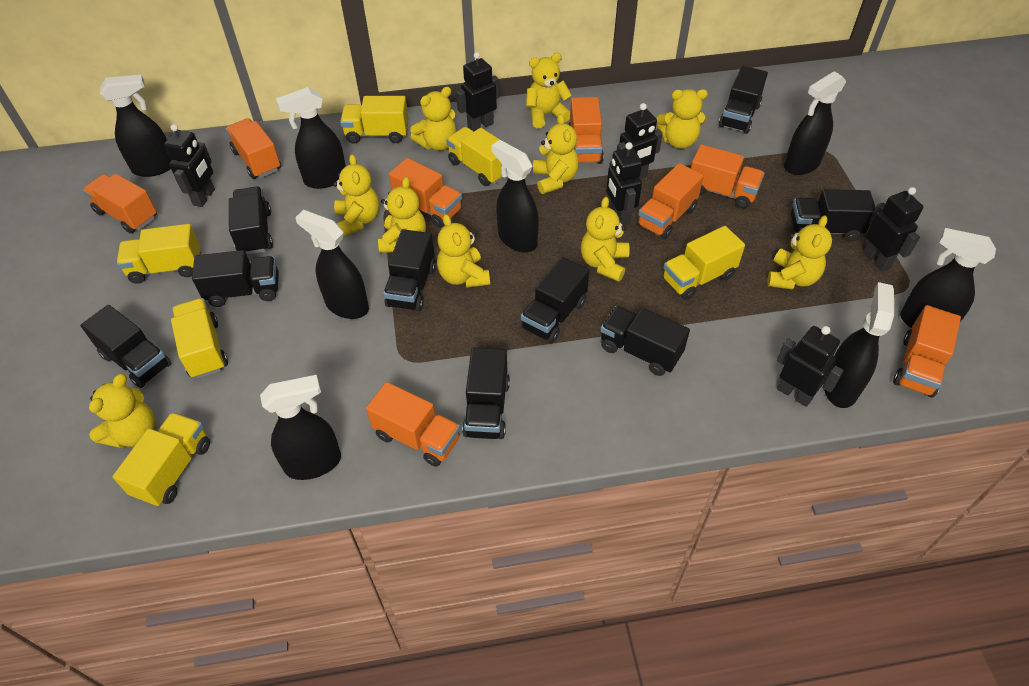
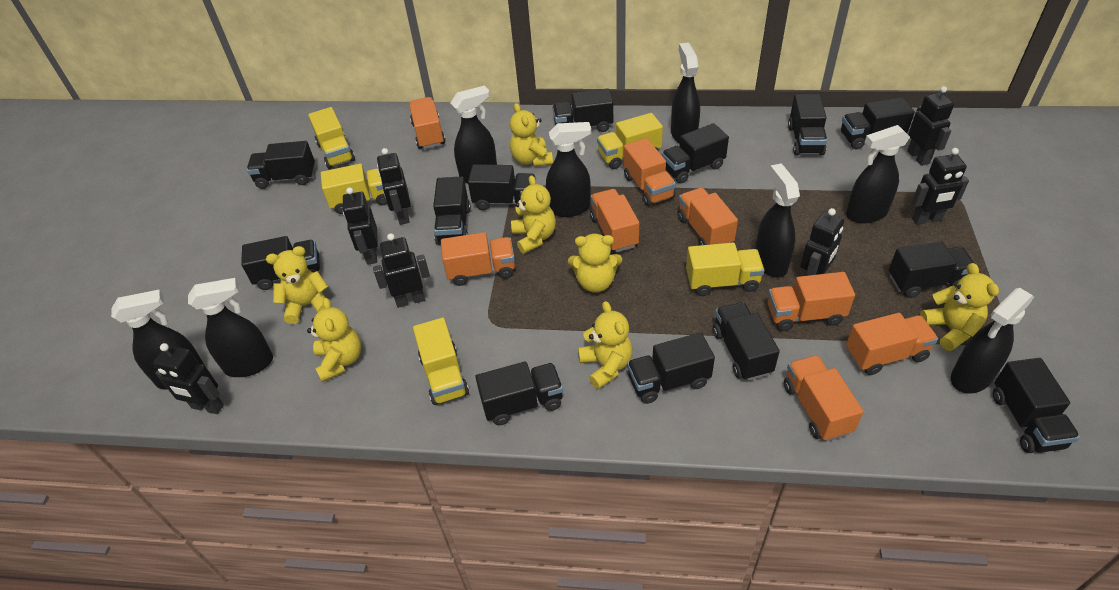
black robot: 6 -> 7
black truck: 9 -> 13
yellow teddy bear: 10 -> 7
yellow truck: 6 -> 5

